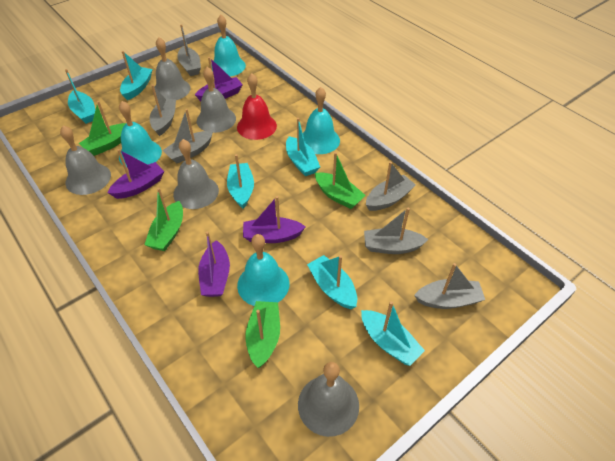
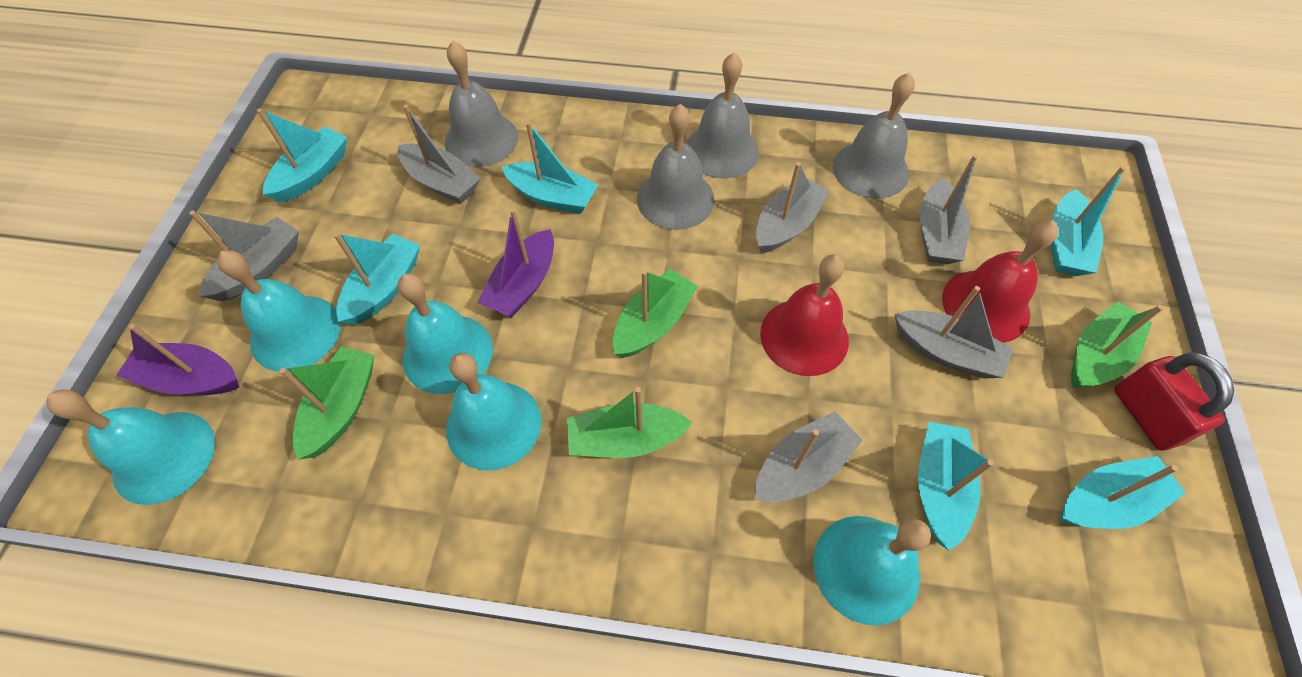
grey bell: 5 -> 4
purple boat: 4 -> 2
red bell: 1 -> 2
red padlock: 0 -> 1
turquoise bell: 4 -> 5

